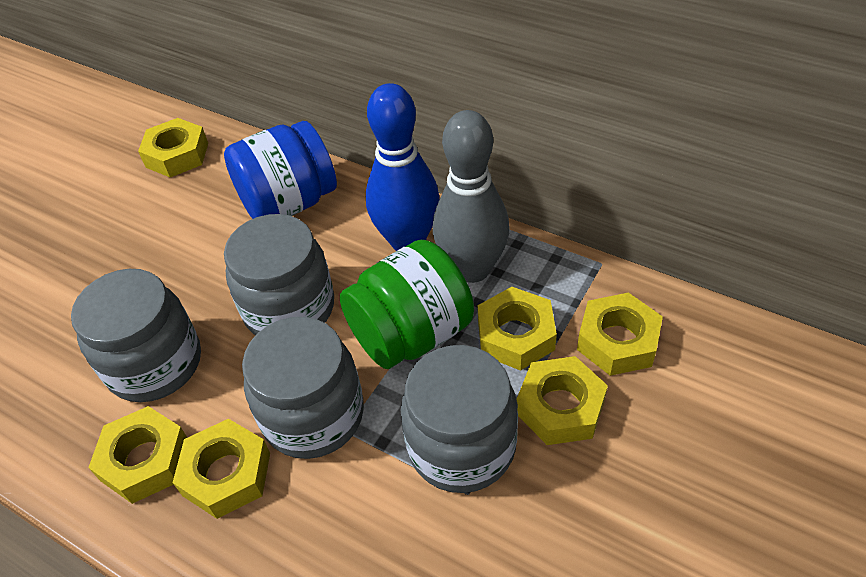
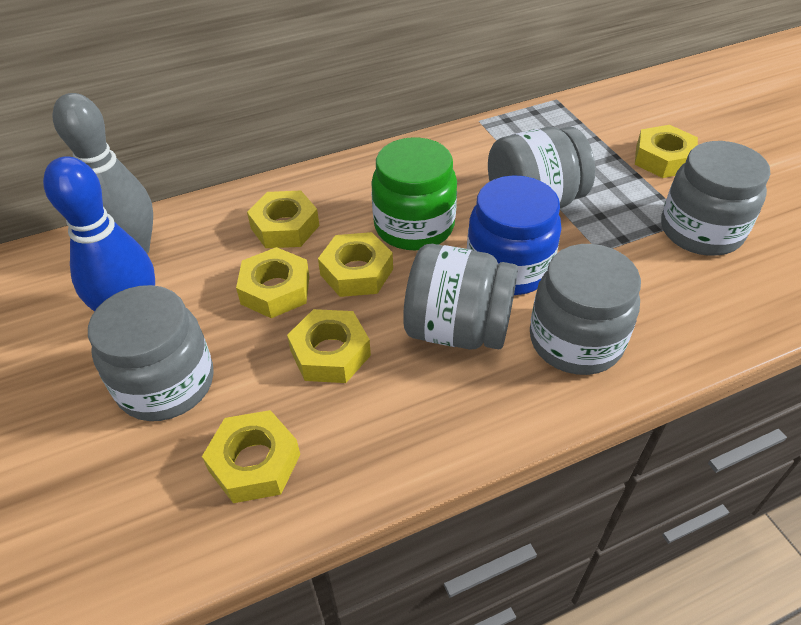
grey jar: 4 -> 5

